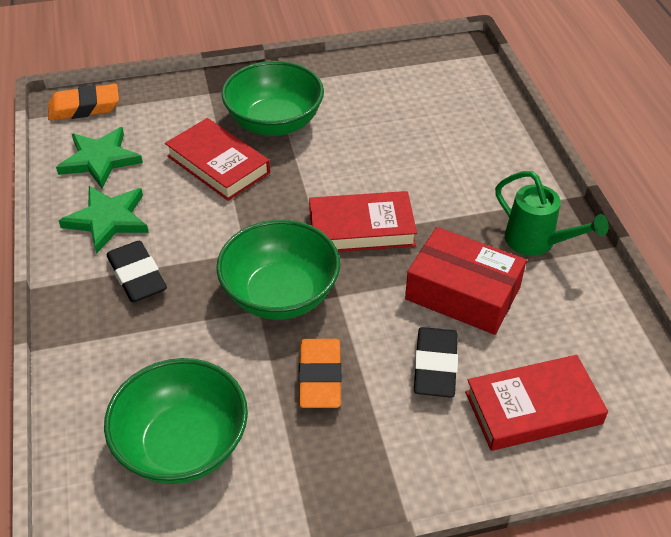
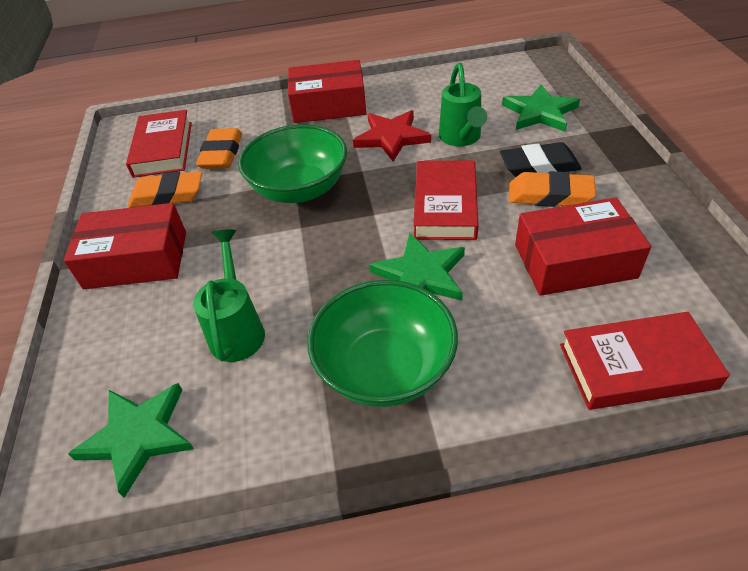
black eraser: 2 -> 1
green bowl: 3 -> 2
green star: 2 -> 3
green watering can: 1 -> 2
orange eraser: 2 -> 3
red box: 1 -> 3
red star: 0 -> 1

